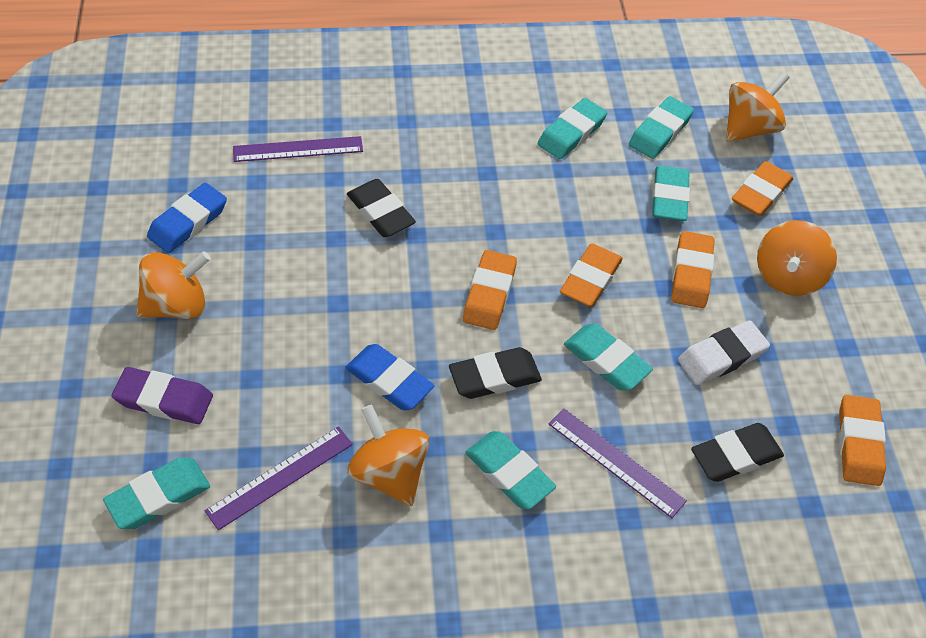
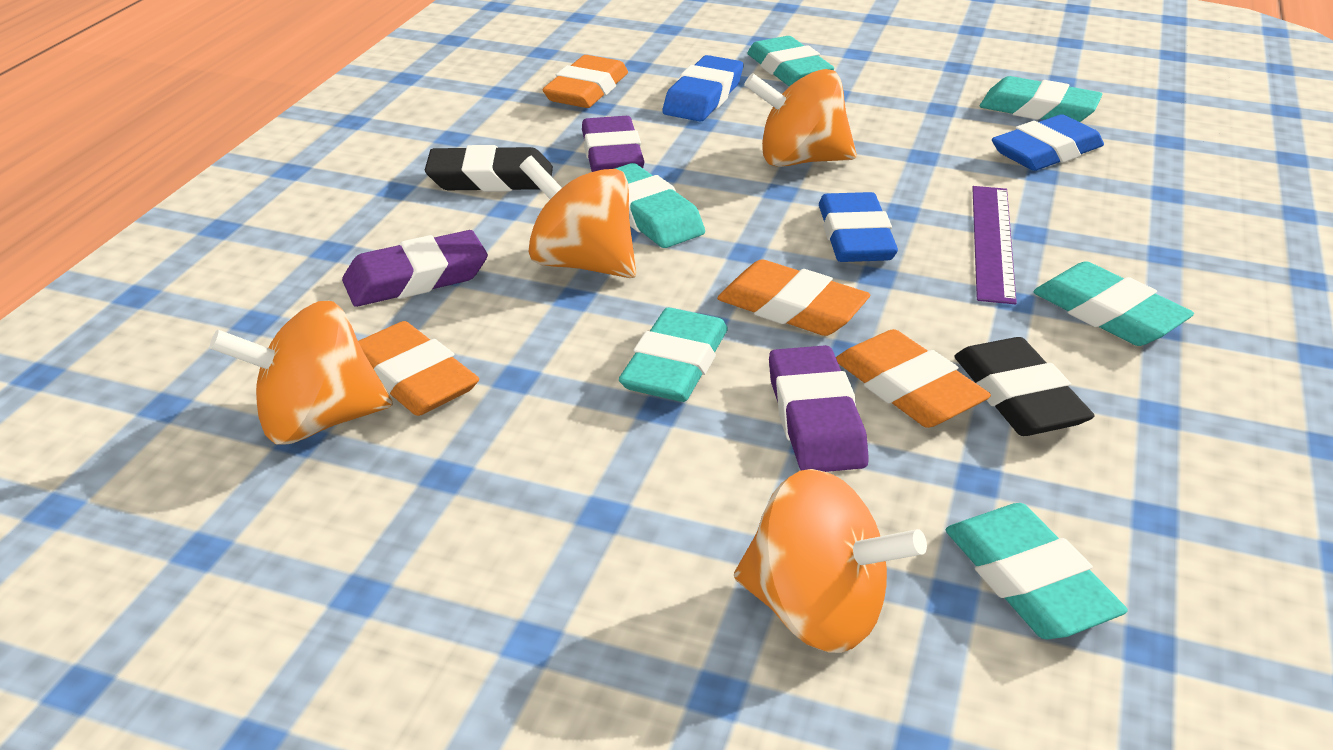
black eraser: 3 -> 2
blue eraser: 2 -> 3
orange eraser: 5 -> 4
purple eraser: 1 -> 3
purple ruler: 3 -> 1
white eraser: 1 -> 0

